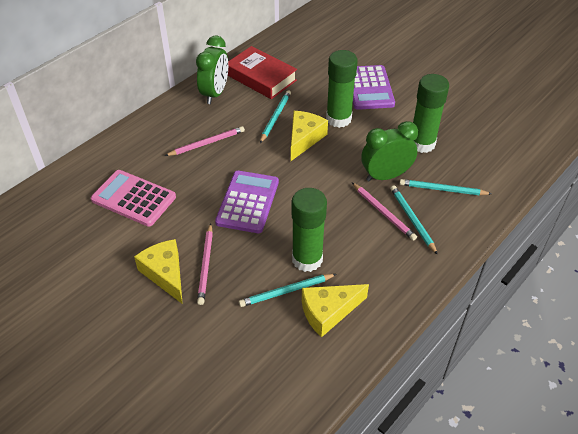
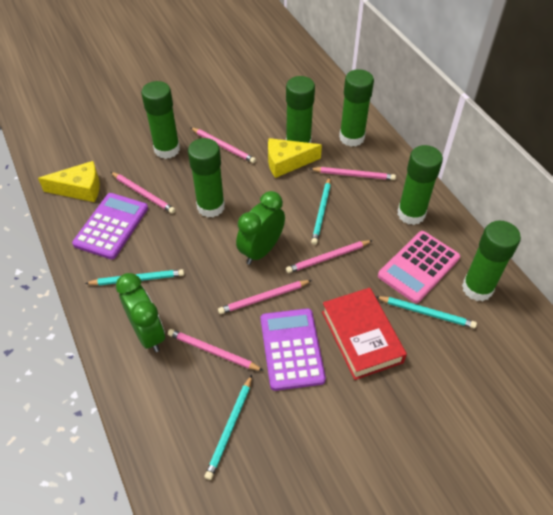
green glue stick: 3 -> 6
pink pencil: 3 -> 6
yellow cheese: 3 -> 2

